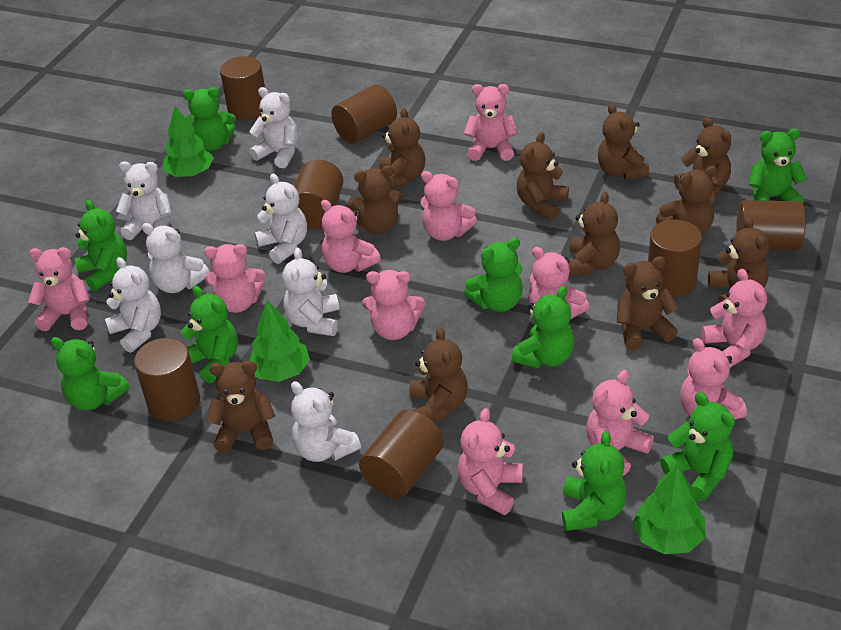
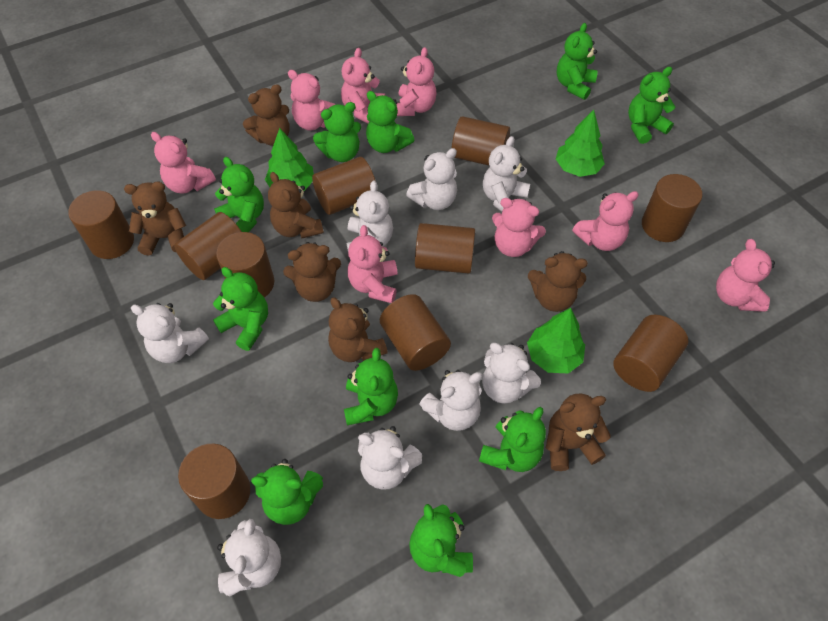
brown cylinder: 7 -> 10
brown teddy bear: 11 -> 7
green teddy bear: 9 -> 10
pink teddy bear: 11 -> 8
white teddy bear: 7 -> 8

